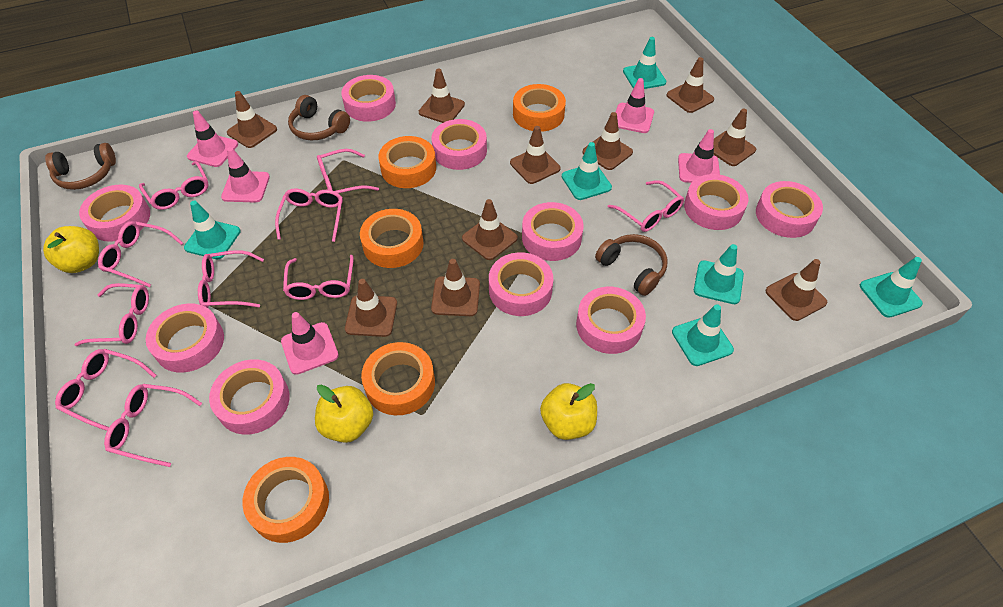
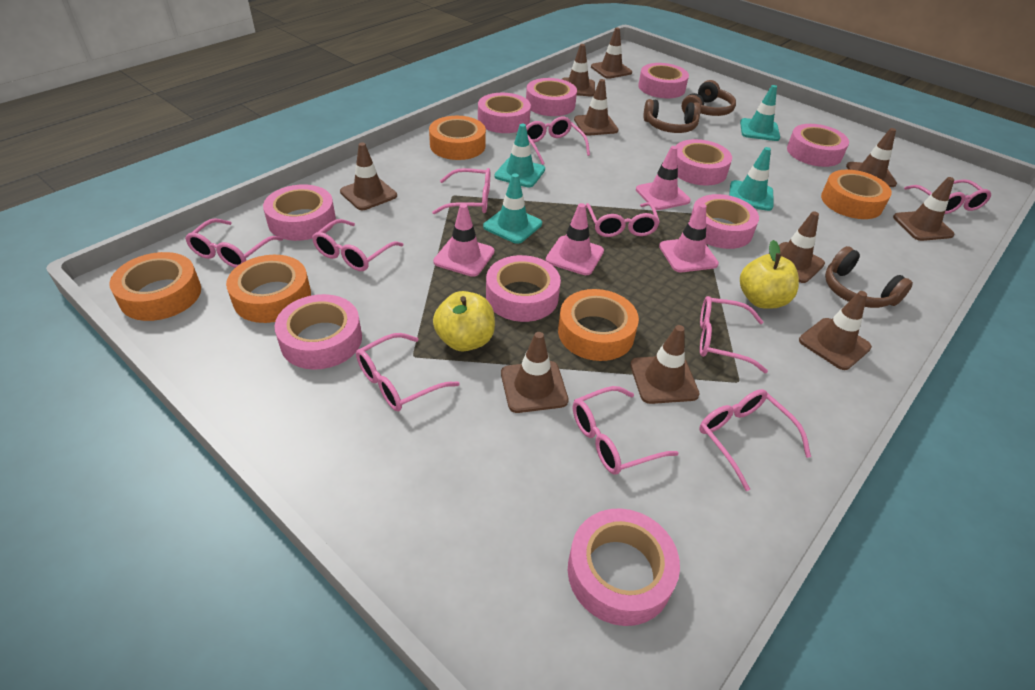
pink traffic cone: 5 -> 4
turquoise traffic cone: 6 -> 4
yellow apple: 3 -> 2

